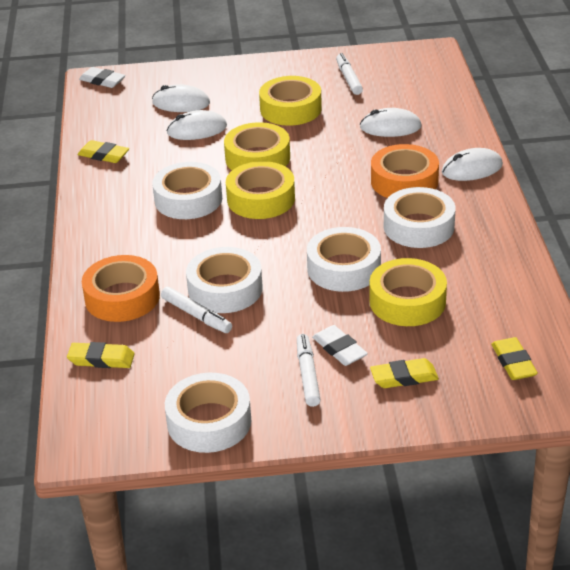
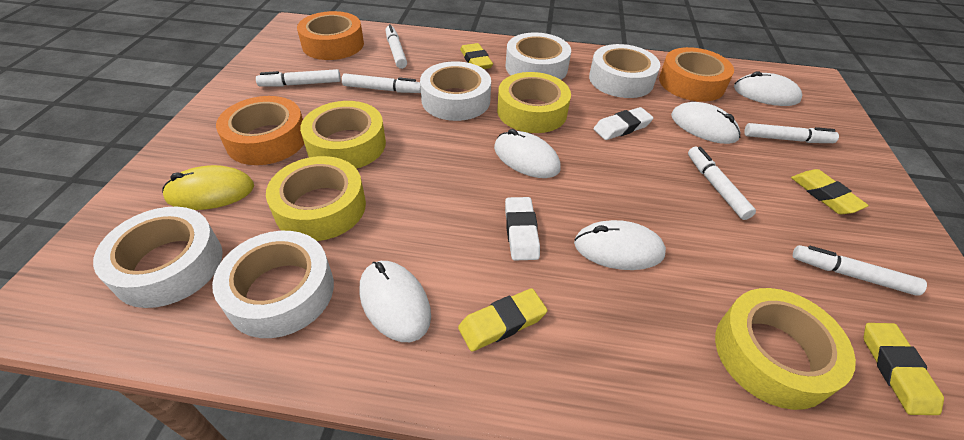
orange tape: 2 -> 3
white marker: 3 -> 6
white mouse: 4 -> 5
yellow mouse: 0 -> 1

